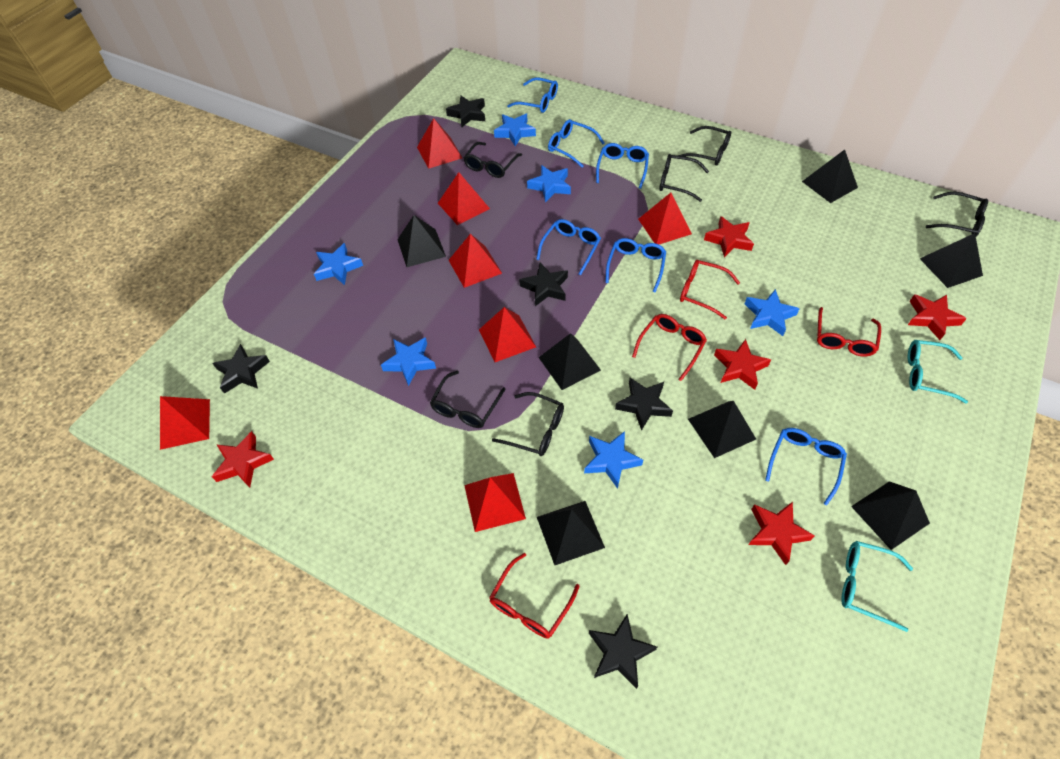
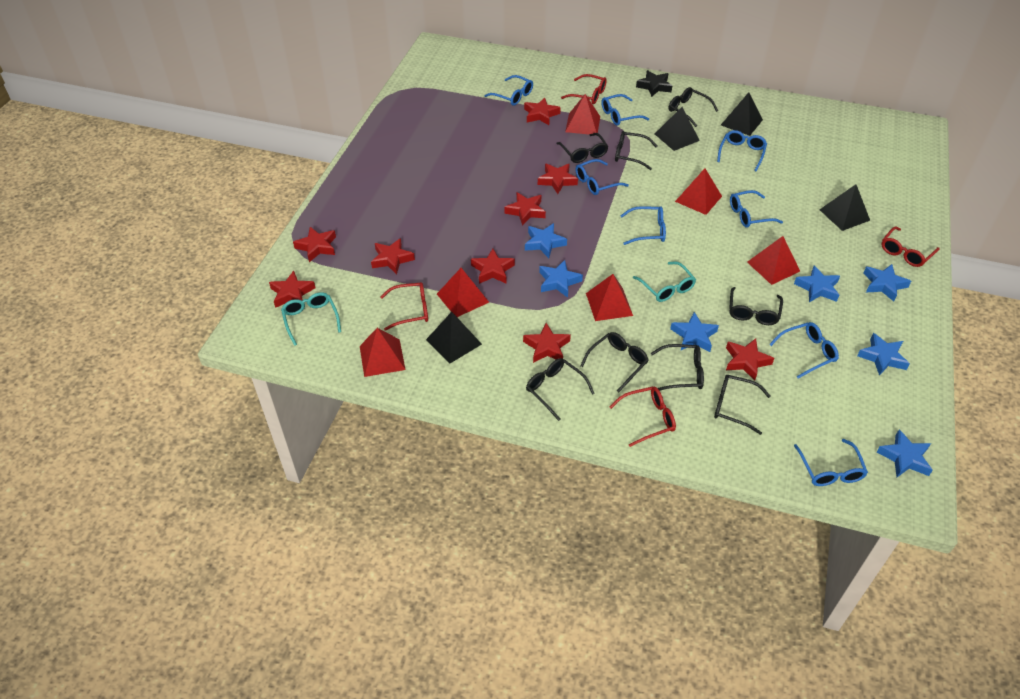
black glasses: 6 -> 8
black pyramid: 7 -> 4
black star: 5 -> 1
blue glasses: 6 -> 8
blue star: 6 -> 7
red pyramid: 7 -> 6
red star: 5 -> 9

